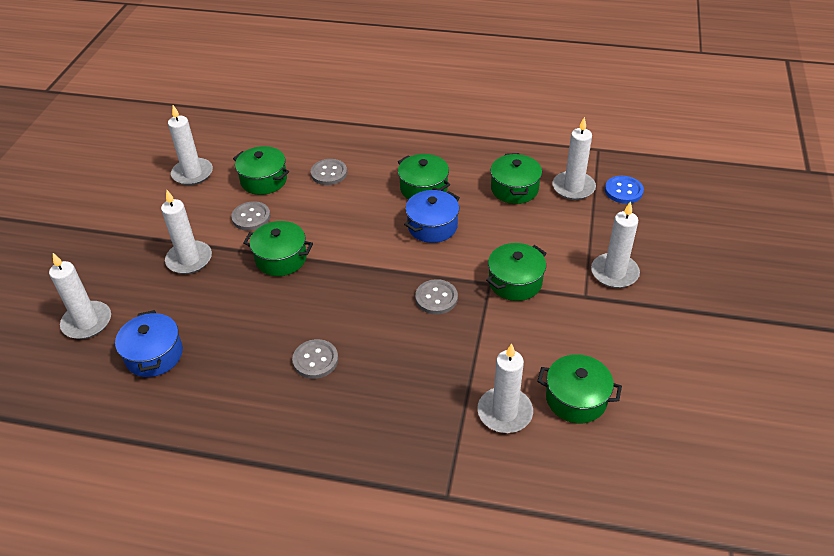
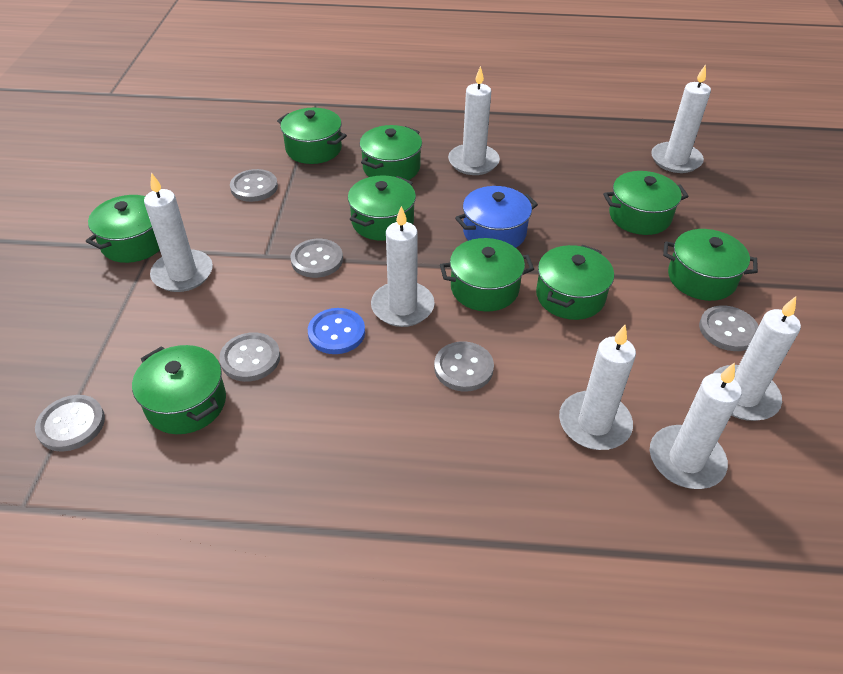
blue pot: 2 -> 1
green pot: 6 -> 9
grey button: 4 -> 6
white candle: 6 -> 7

